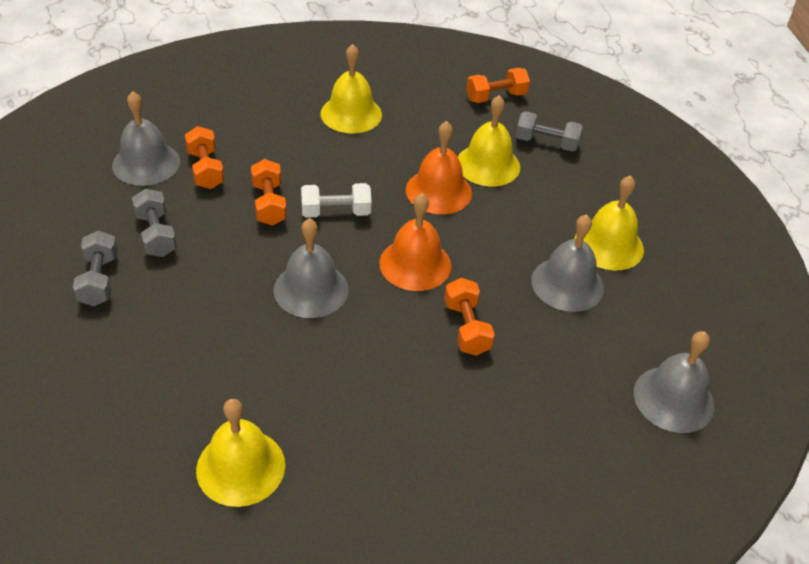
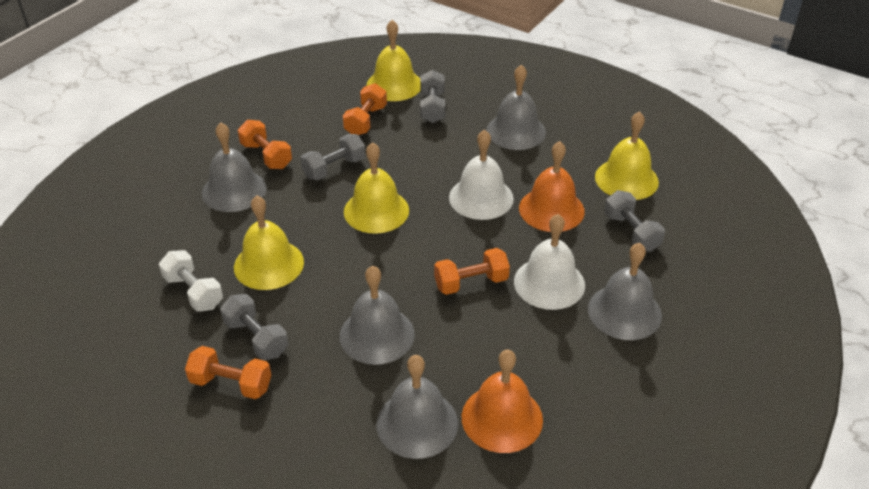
grey bell: 4 -> 5
grey dumbbell: 3 -> 4
white bell: 0 -> 2

